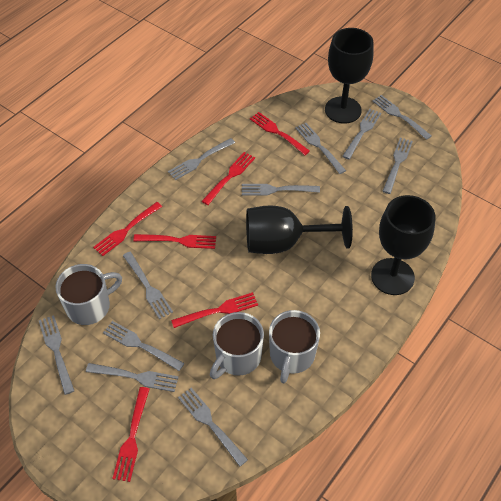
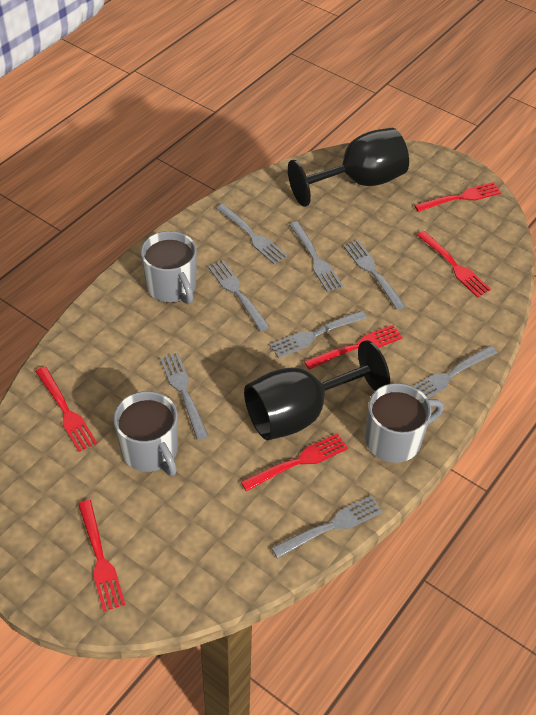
black goblet: 3 -> 2
grey fork: 11 -> 8

